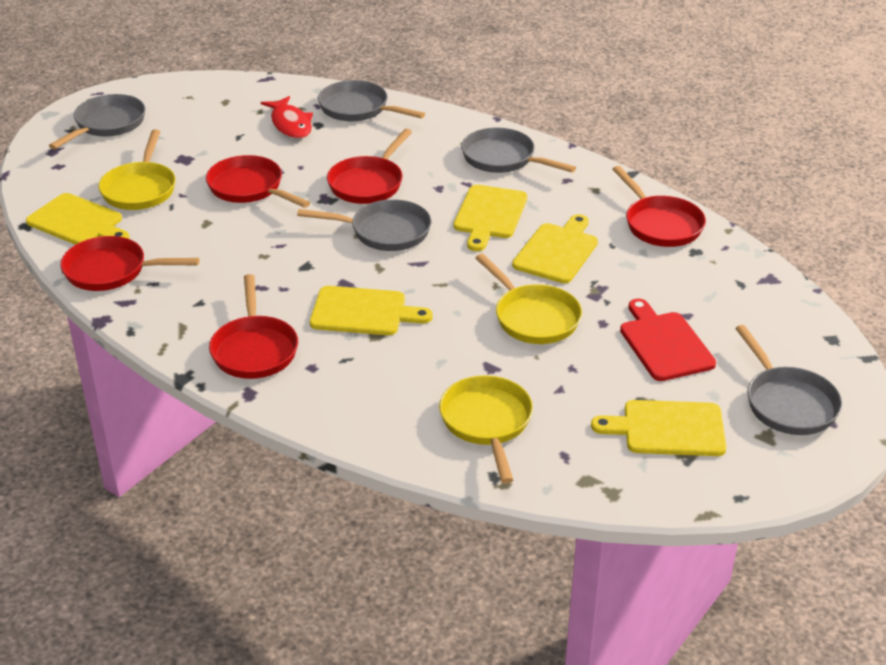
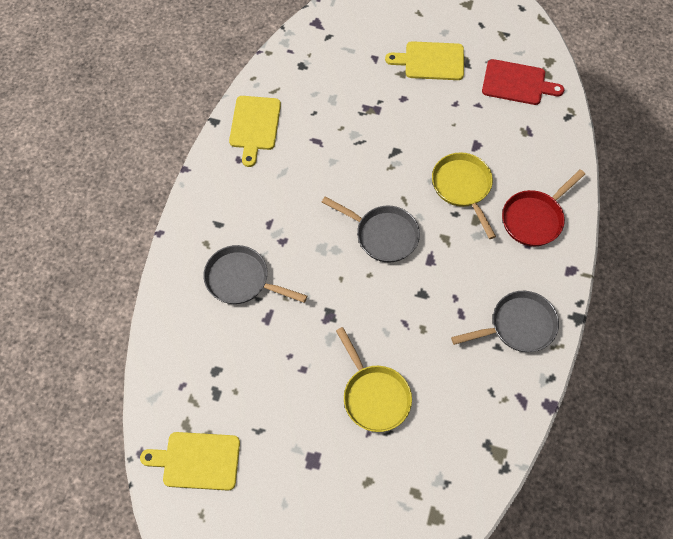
grey pan: 5 -> 3
red fish: 1 -> 0
red pan: 5 -> 1
yellow cutting board: 5 -> 3
yellow pan: 3 -> 2

